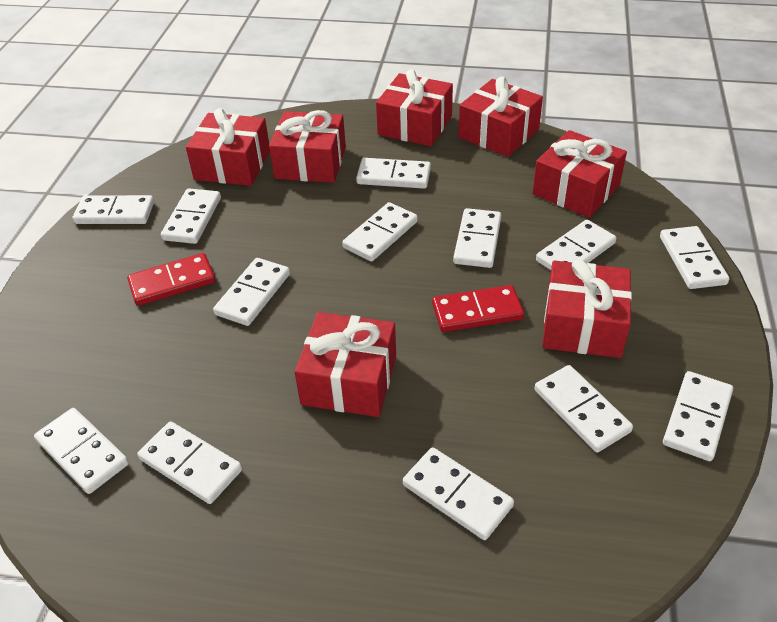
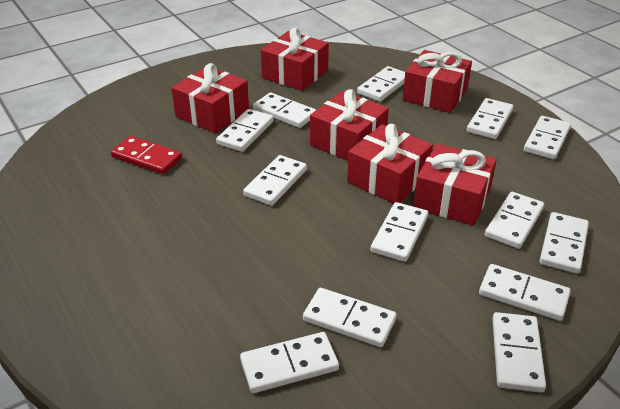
red domino: 2 -> 1
red gift: 7 -> 6

